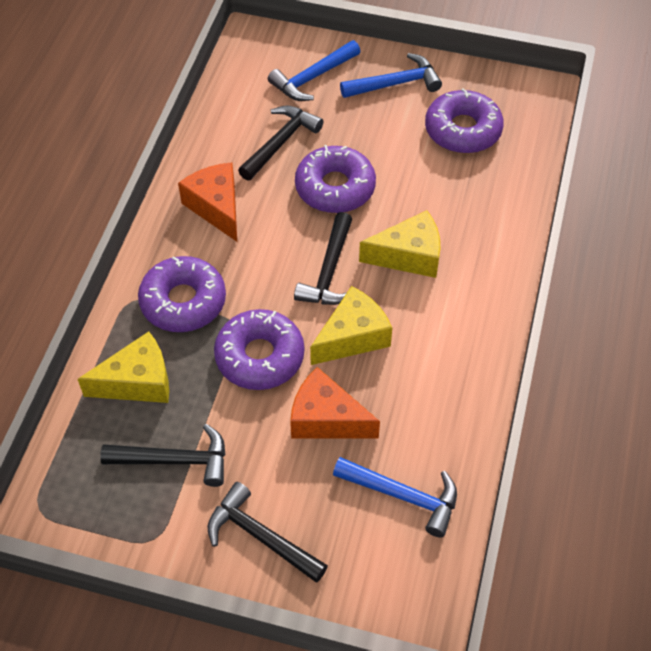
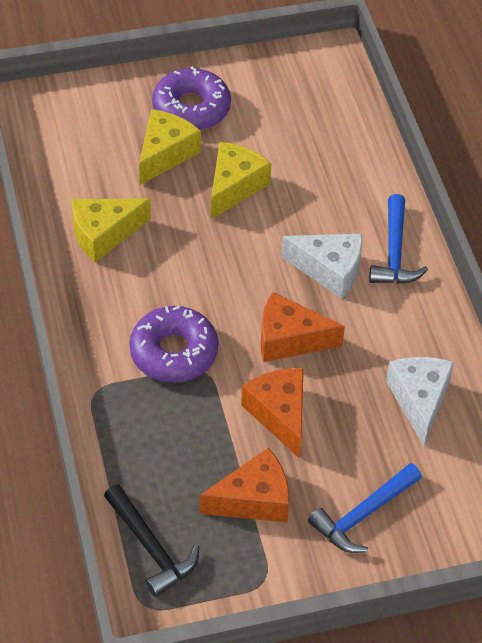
black hammer: 4 -> 1
blue hammer: 3 -> 2
orange cheese: 2 -> 3
purple donut: 4 -> 2
white cheese: 0 -> 2

